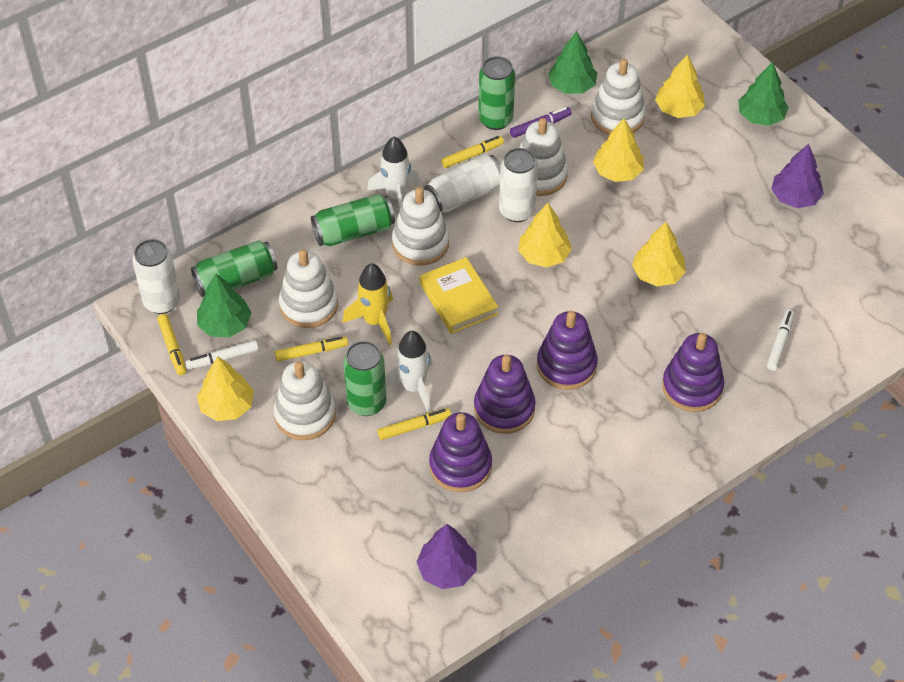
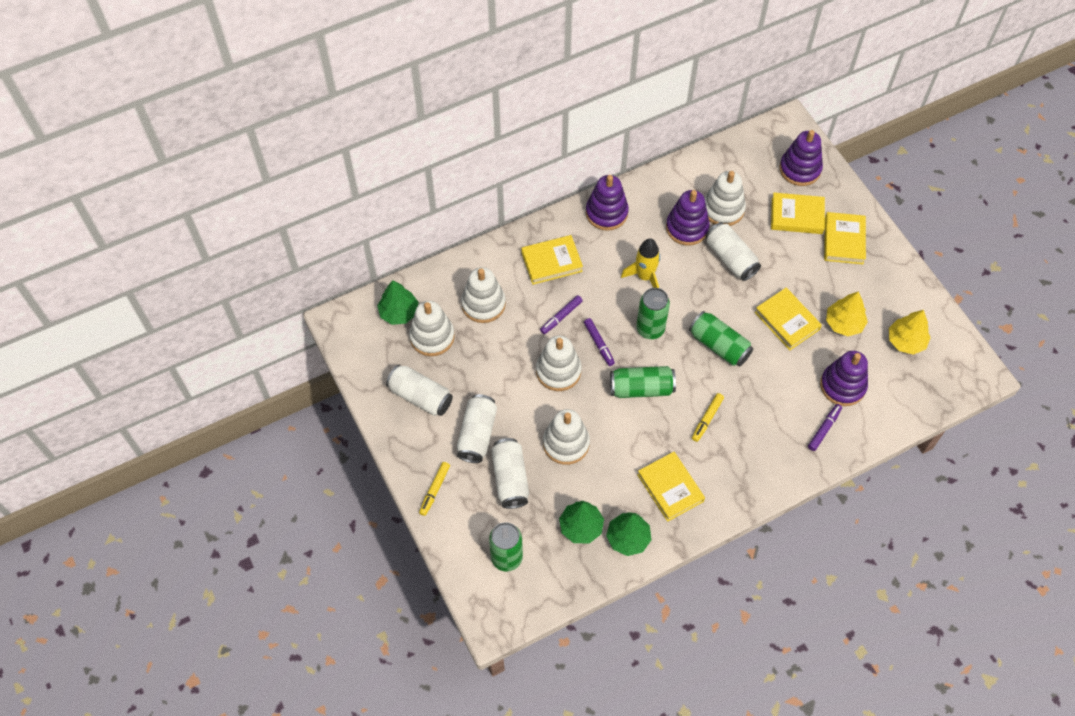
purple marker: 1 -> 3
purple tree: 2 -> 0
white can: 3 -> 4
white marker: 2 -> 0
white rocket: 2 -> 0
yellow book: 1 -> 5
yellow marker: 4 -> 2
yellow tree: 5 -> 2

